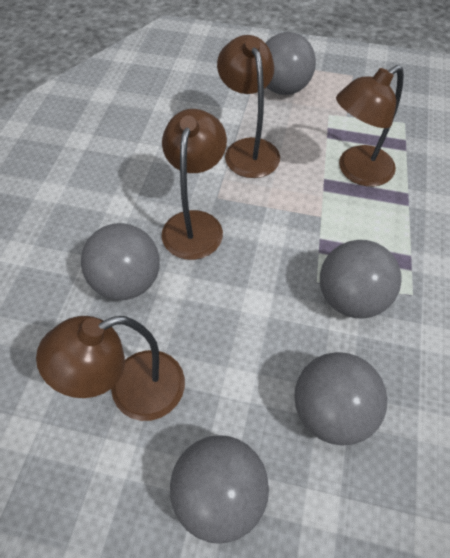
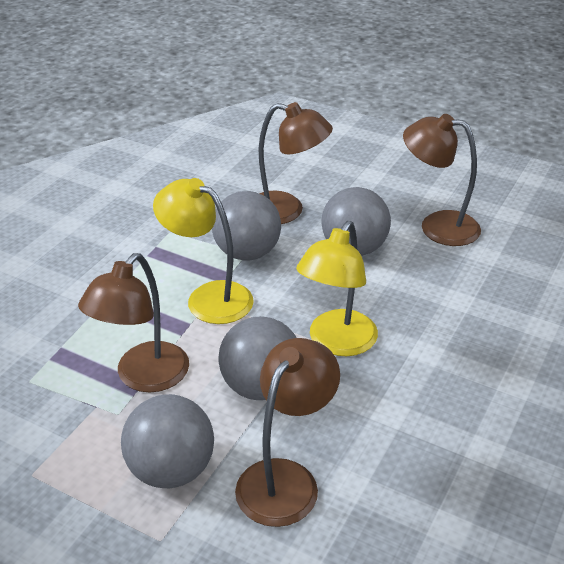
grey ball: 5 -> 4
yellow lamp: 0 -> 2

